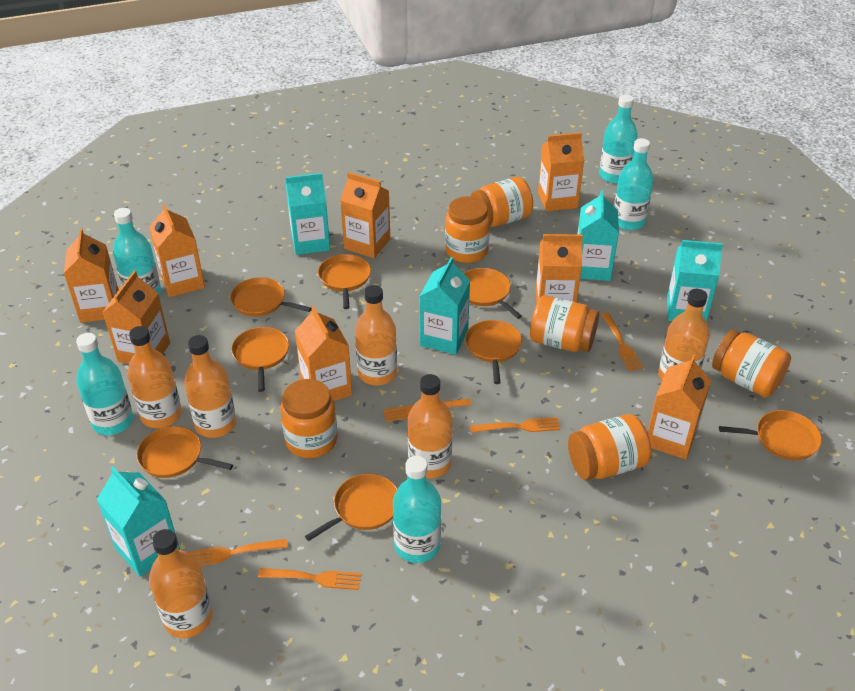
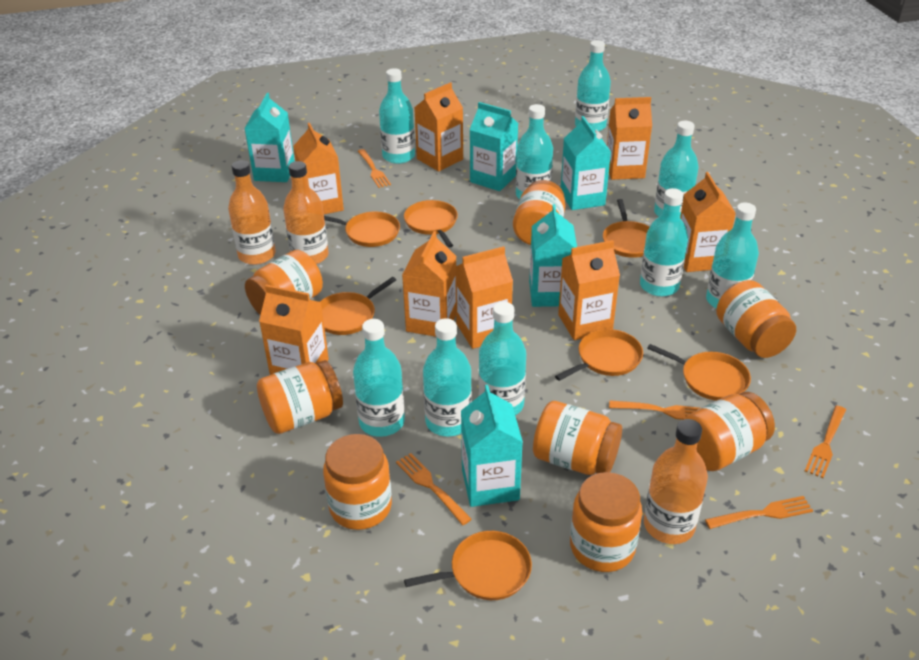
orange bottle: 6 -> 3
orange jar: 6 -> 8
orange pan: 8 -> 7
turquoise bottle: 5 -> 9

